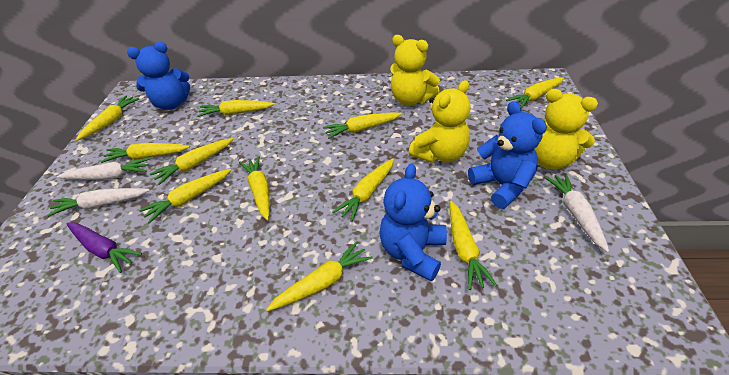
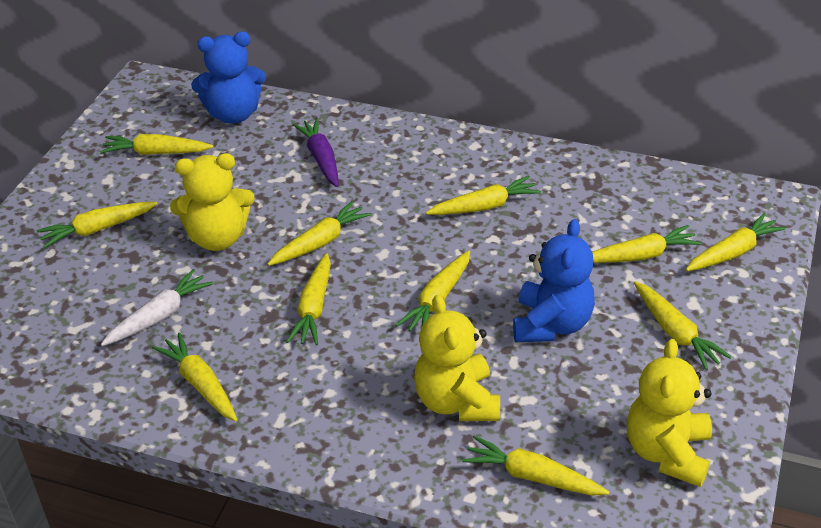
blue teddy bear: 3 -> 2
white carrot: 3 -> 1

